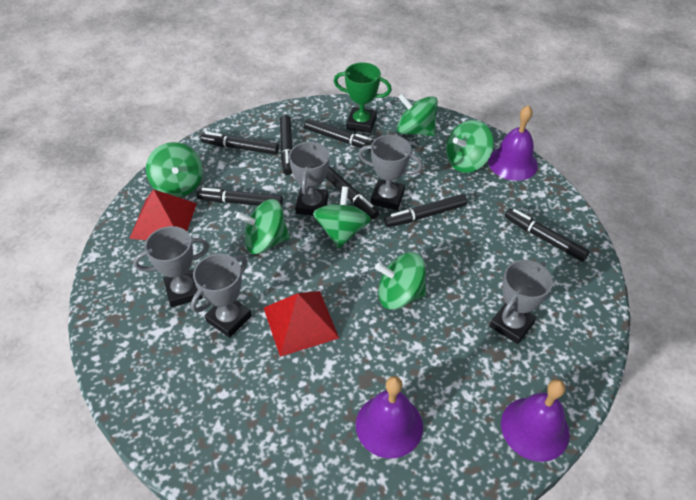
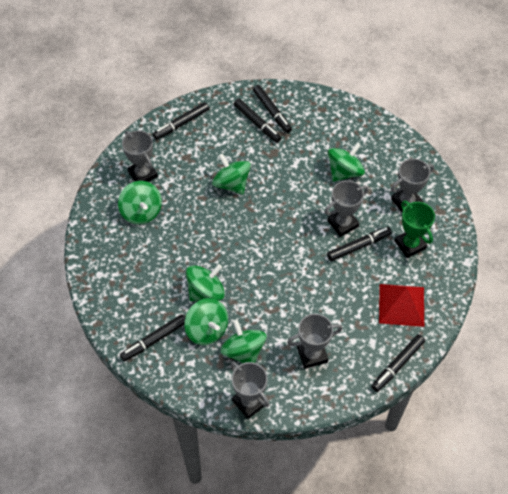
black marker: 7 -> 6
purple bell: 3 -> 0
red pyramid: 2 -> 1

